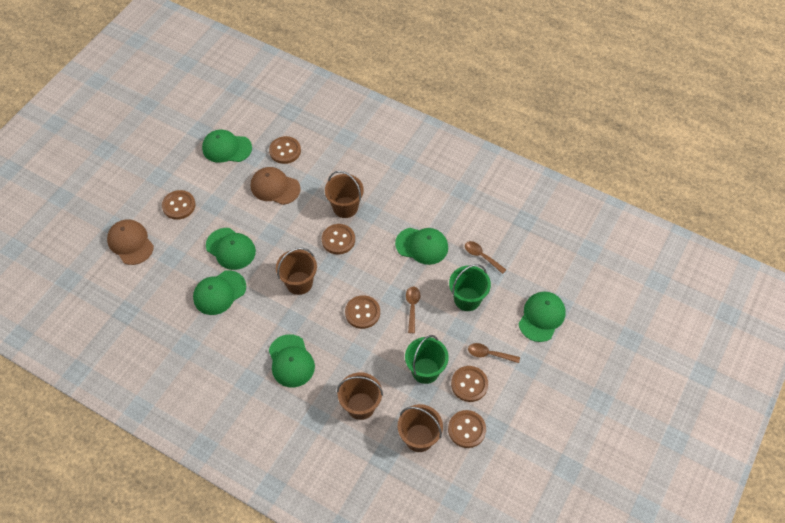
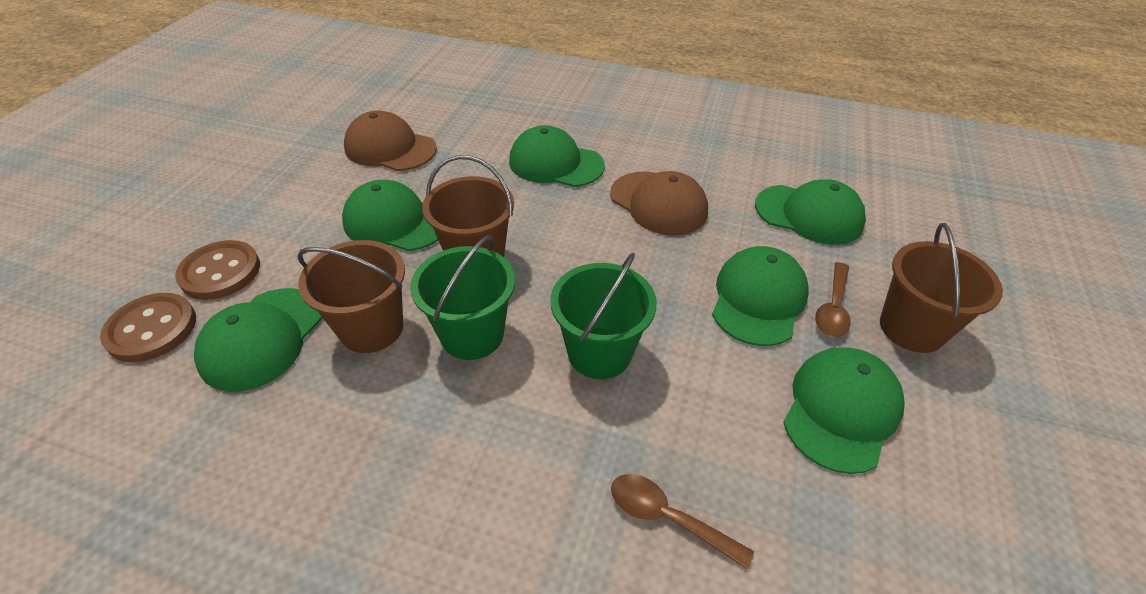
brown bucket: 4 -> 3
brown button: 6 -> 2
brown spoon: 3 -> 2

